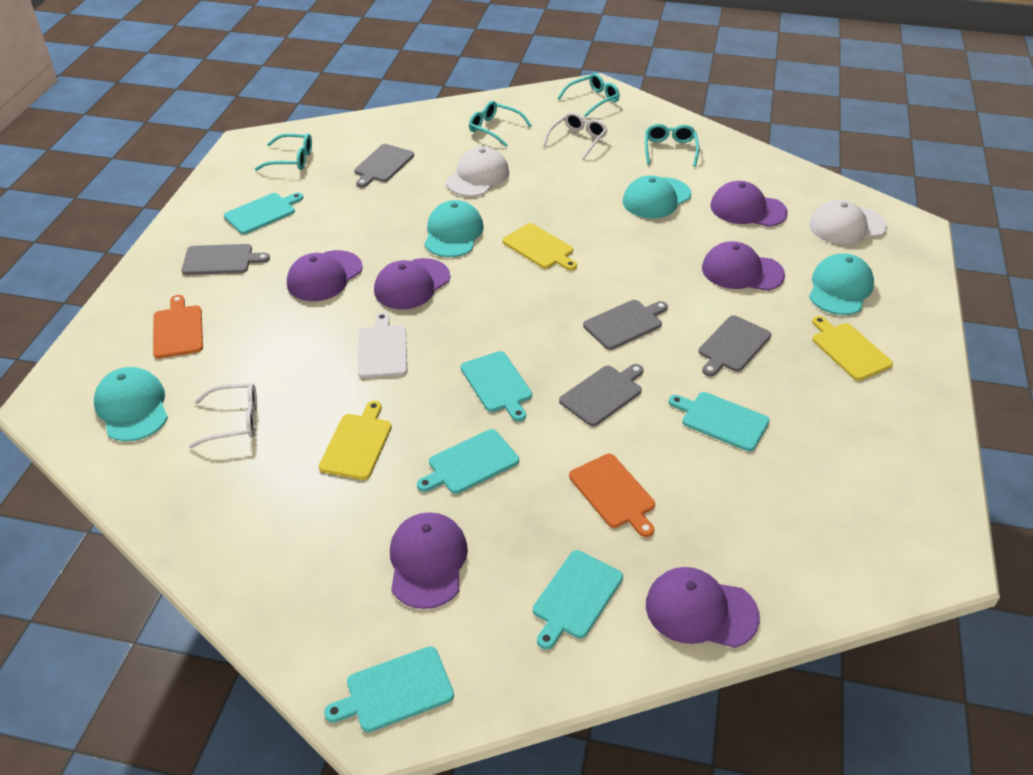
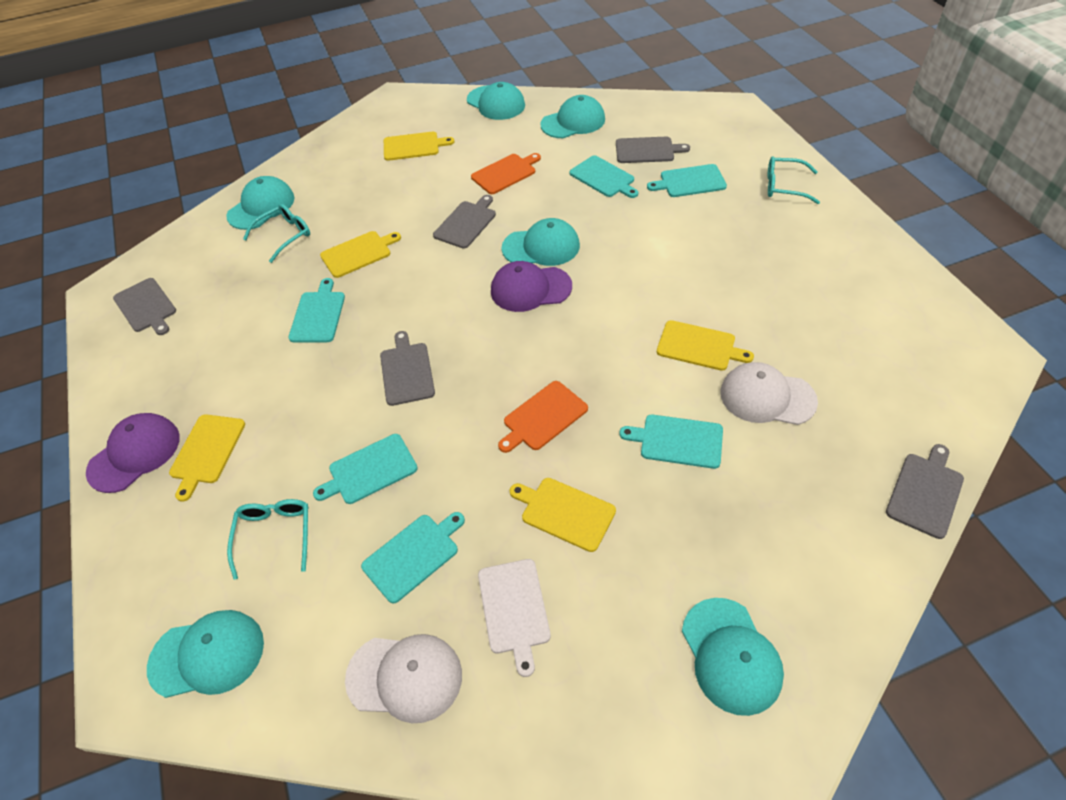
purple cap: 6 -> 2
turquoise cap: 4 -> 6
turquoise glasses: 4 -> 3
white glasses: 2 -> 0
yellow cutting board: 3 -> 5

